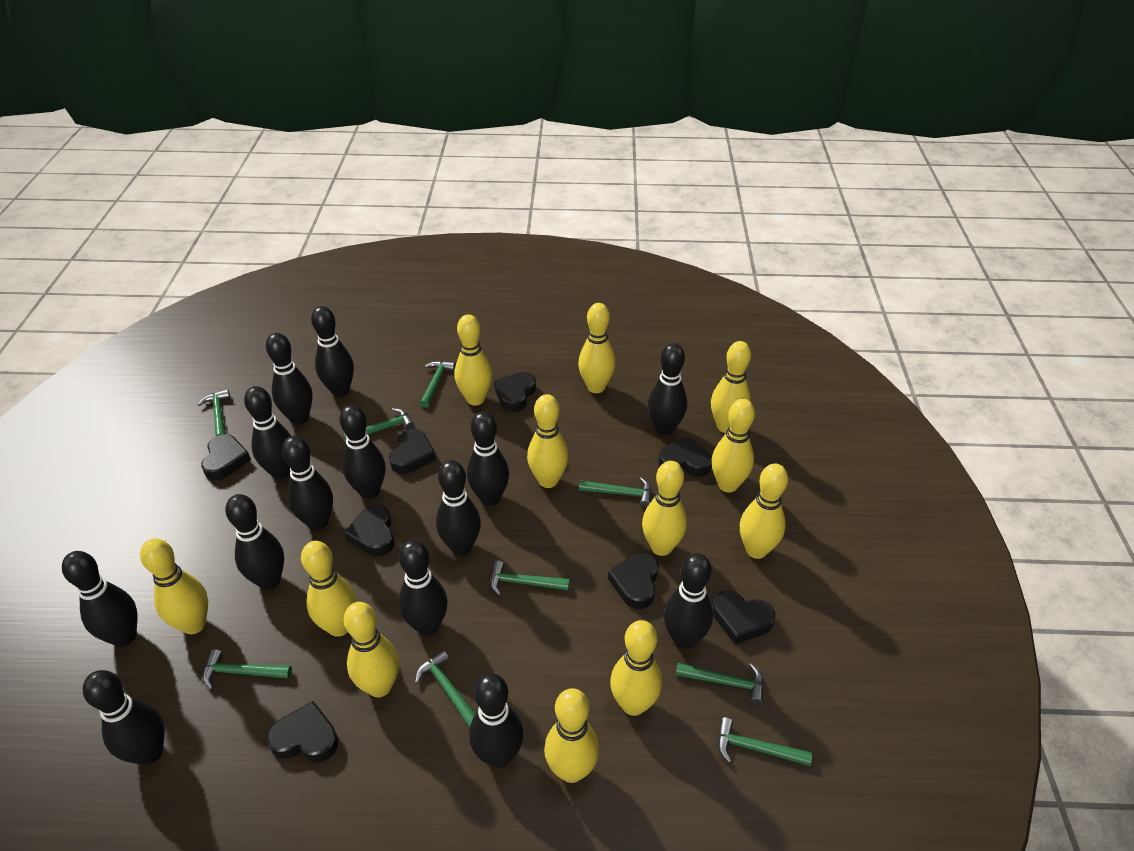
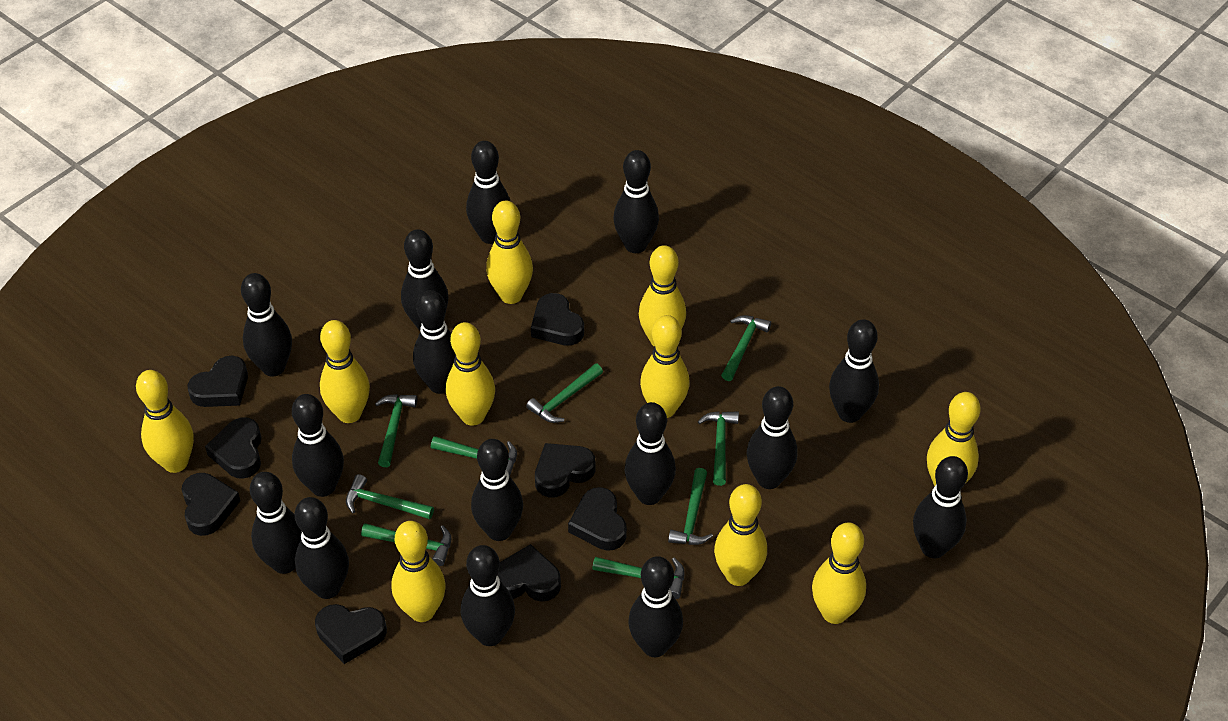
black bowling pin: 14 -> 15
yellow bowling pin: 12 -> 10

